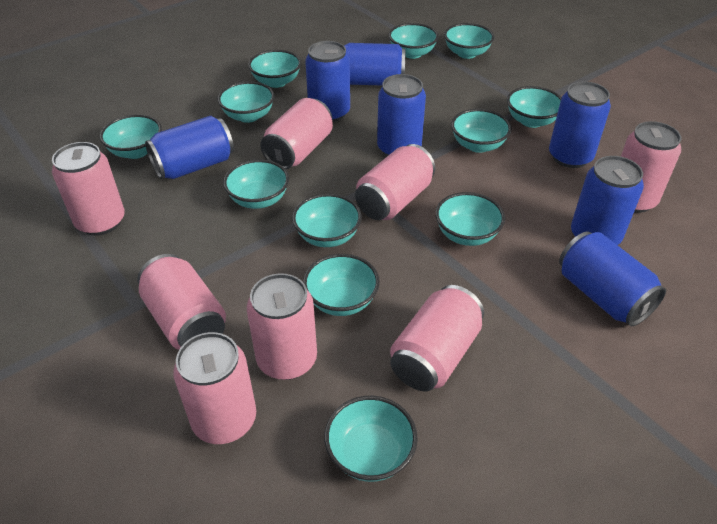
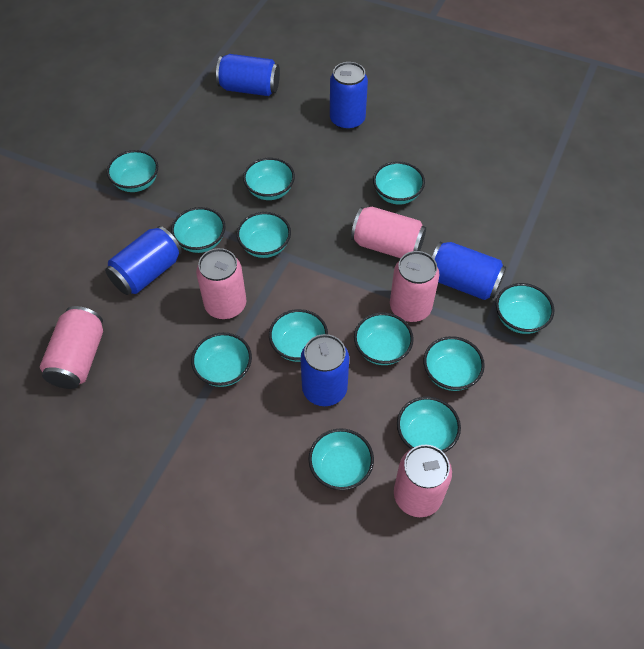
blue can: 7 -> 5
pink can: 8 -> 5

